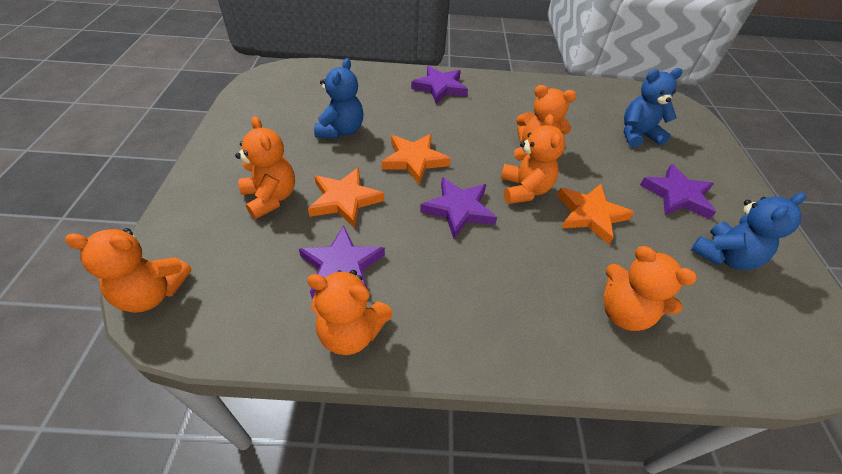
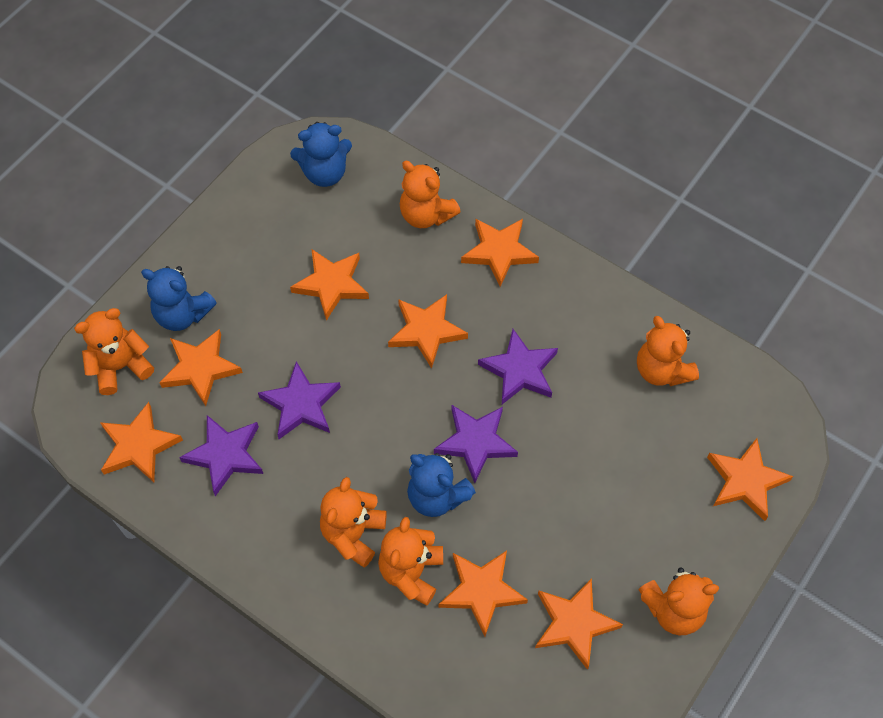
orange star: 3 -> 8

